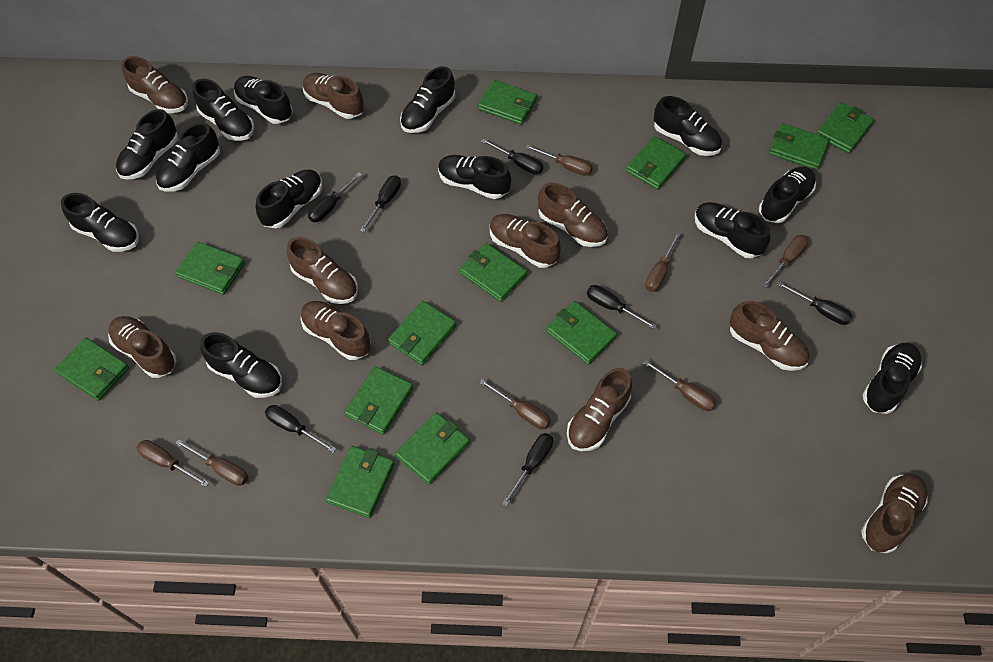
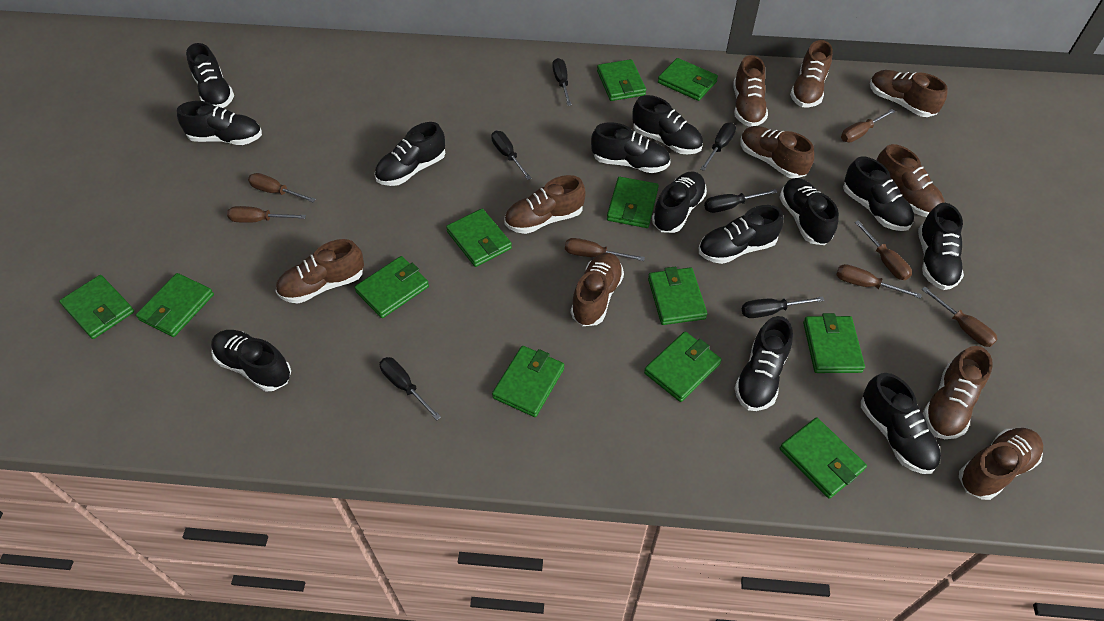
black screwdriver: 7 -> 6

